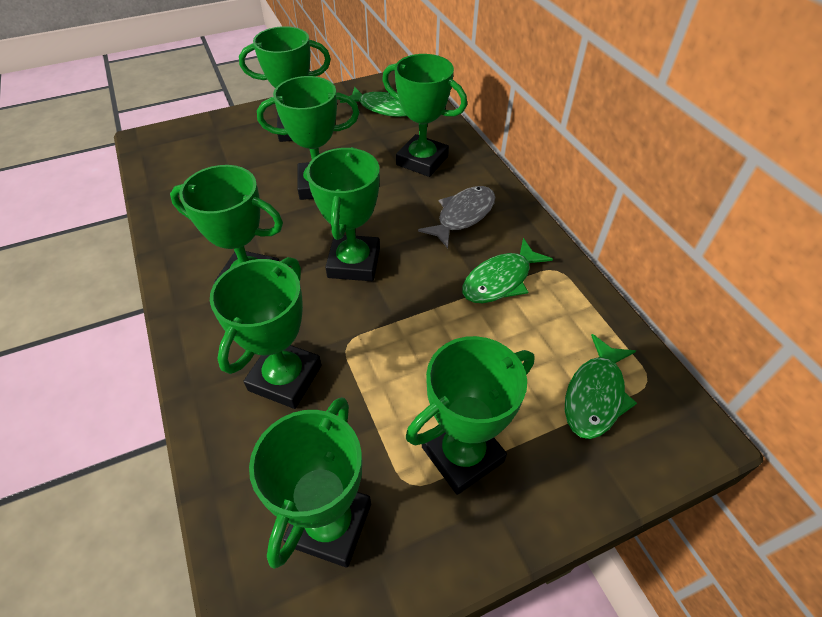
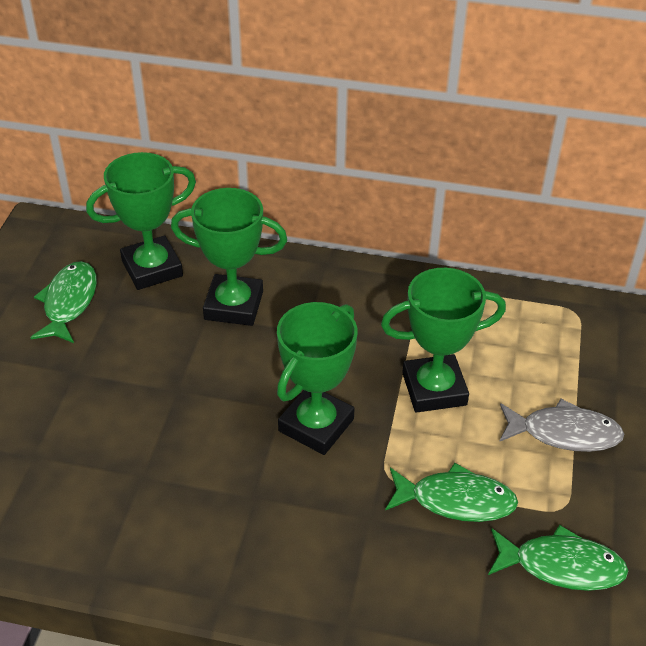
green trophy: 8 -> 4

